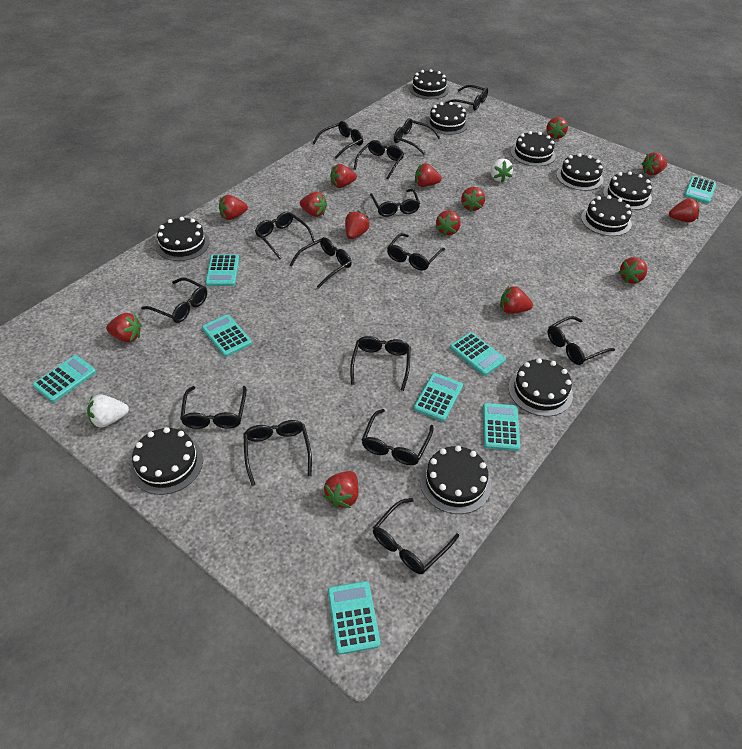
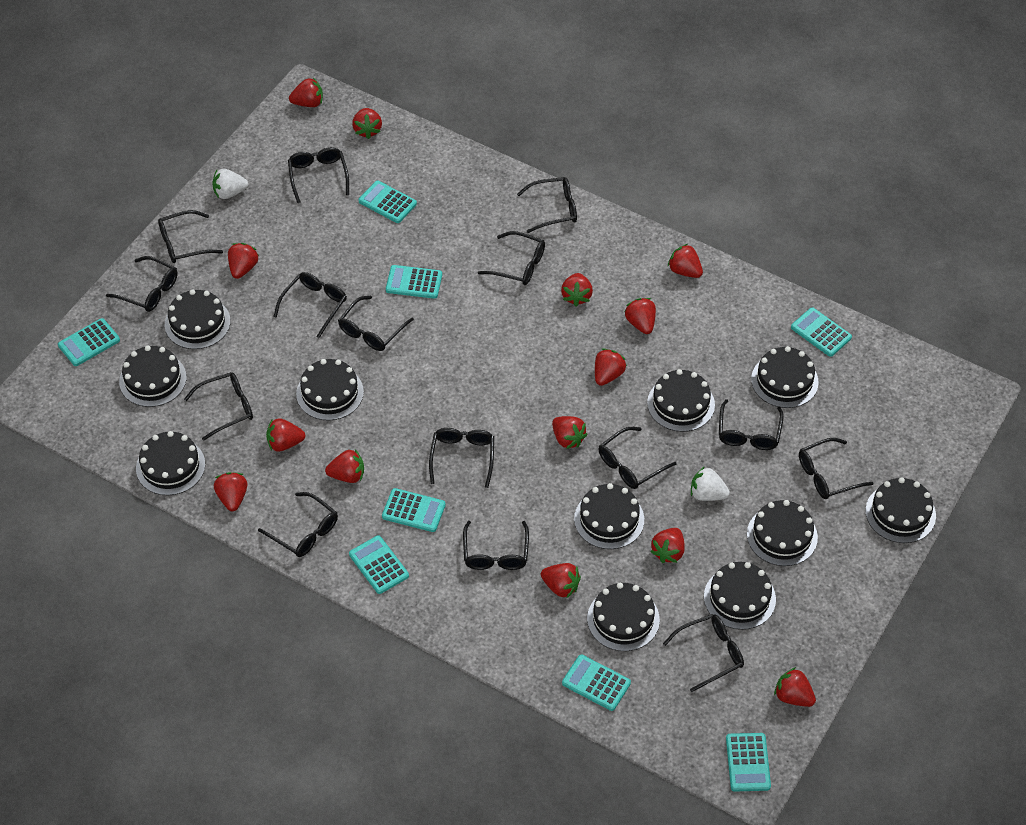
black cake: 10 -> 11

